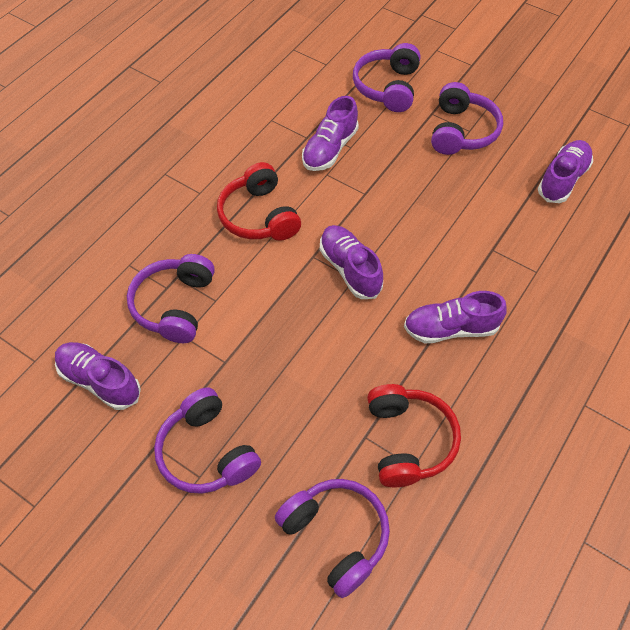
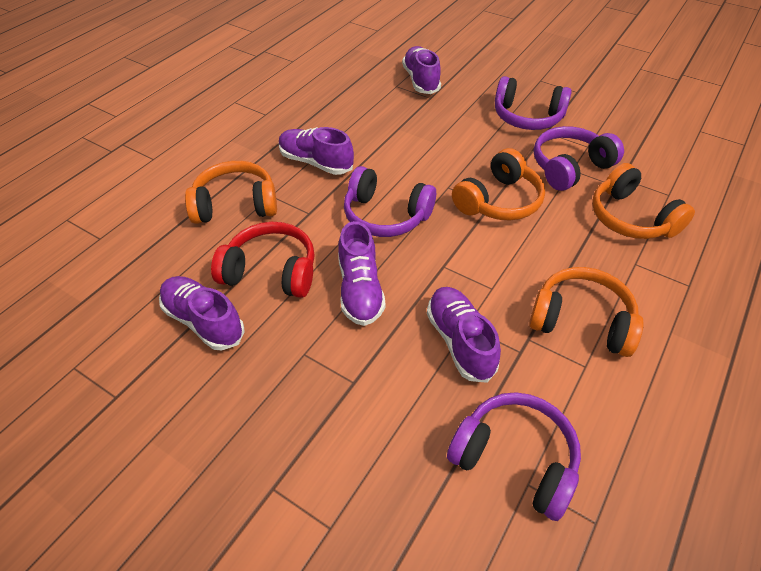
orange headphones: 0 -> 4
purple headphones: 5 -> 4
red headphones: 2 -> 1

